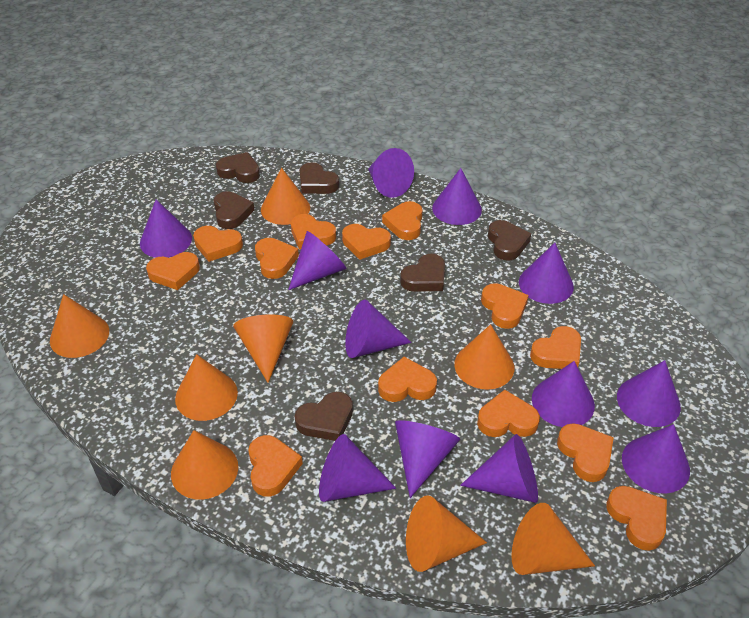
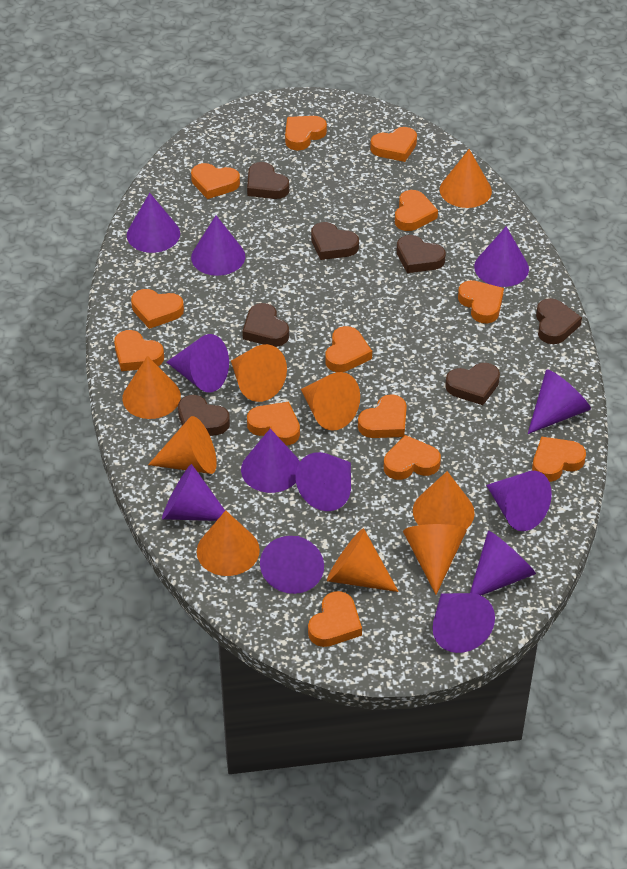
brown heart: 6 -> 7
orange cone: 8 -> 9

